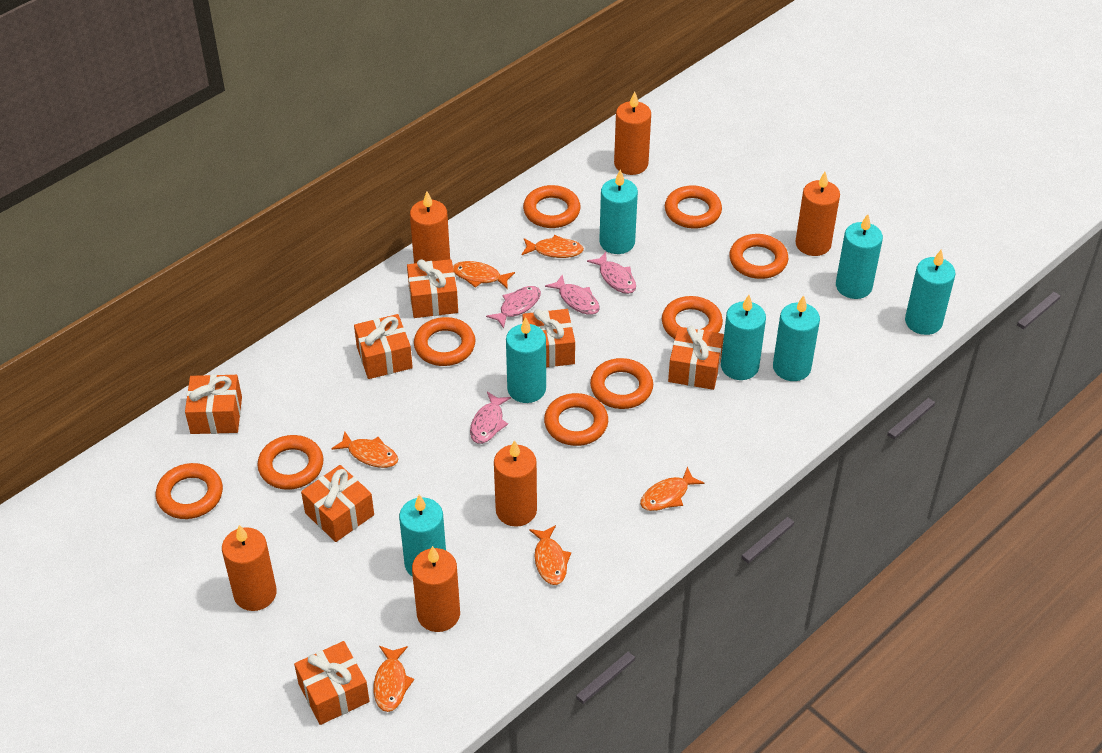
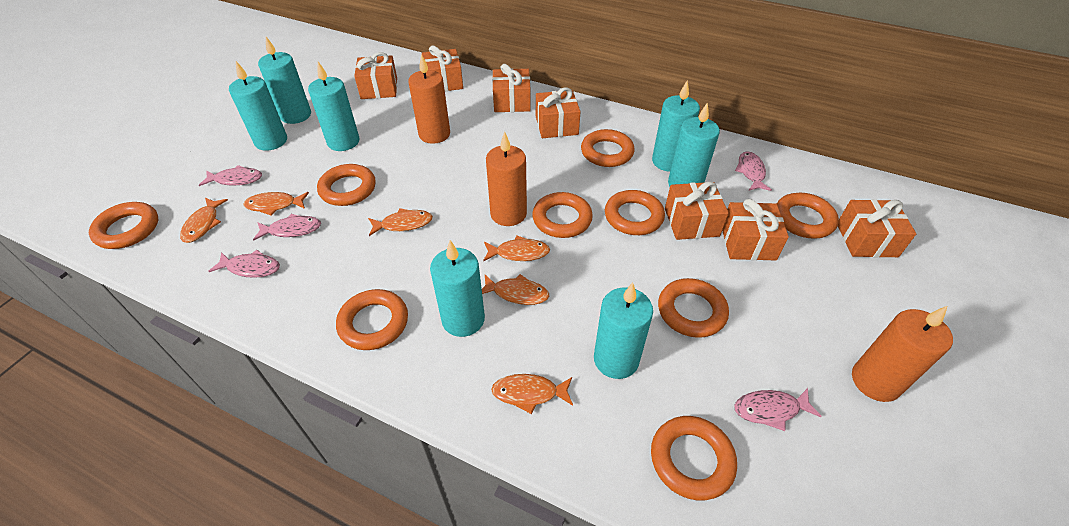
orange candle: 6 -> 3
pink fish: 4 -> 5

